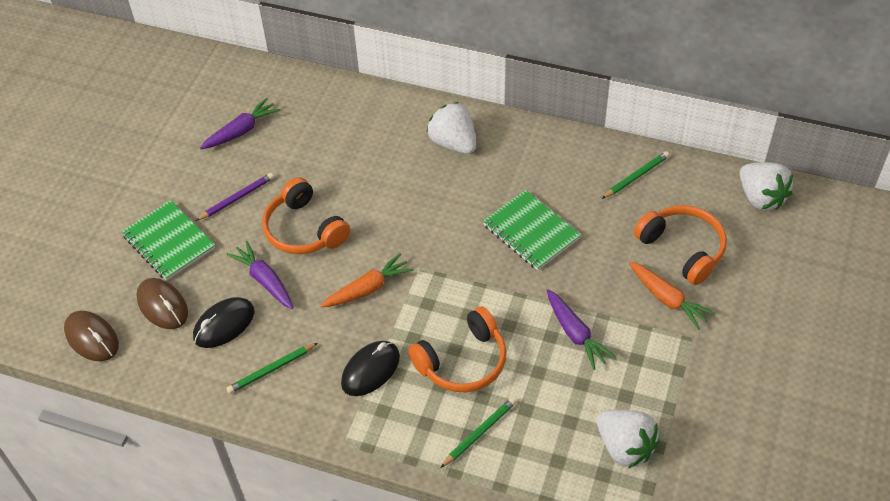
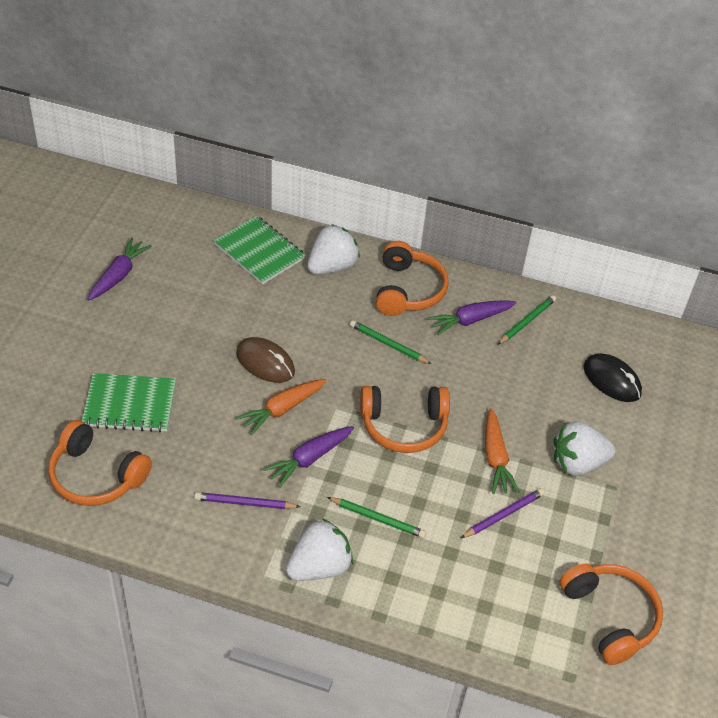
black mouse: 2 -> 1
brown mouse: 2 -> 1
orange headphones: 3 -> 4
purple pencil: 1 -> 2

